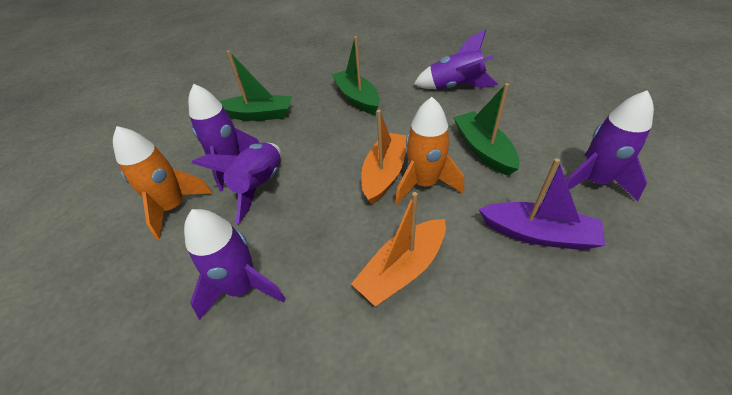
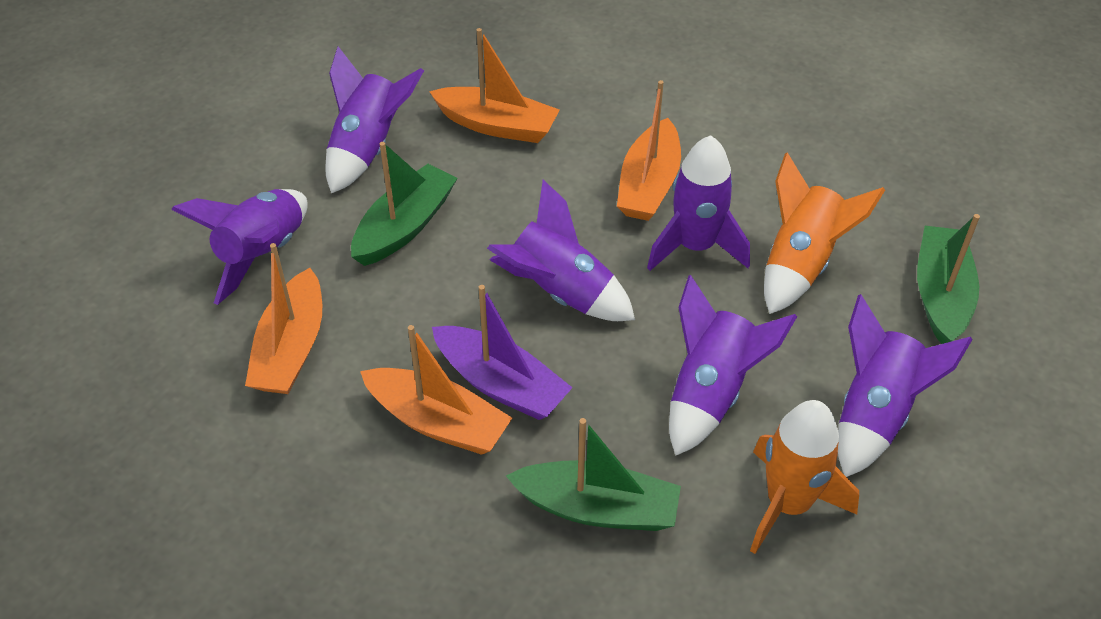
orange boat: 2 -> 4
purple rocket: 5 -> 6

